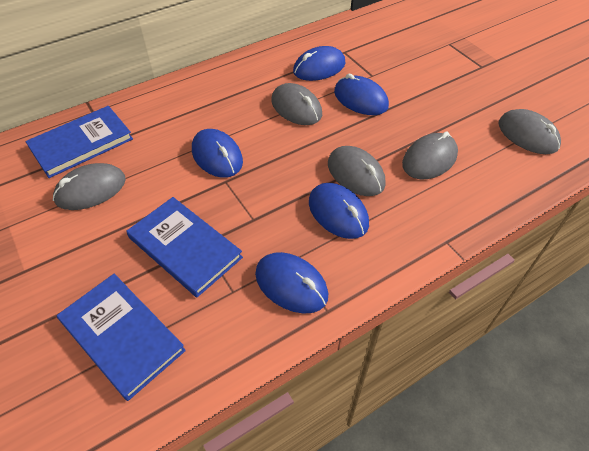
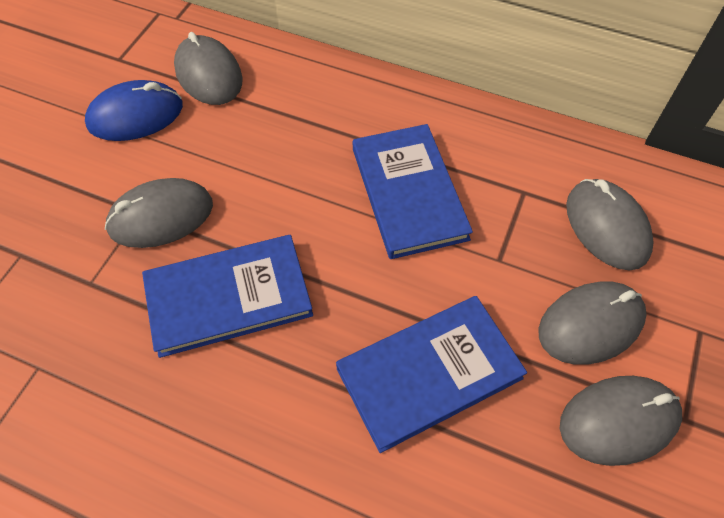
blue mouse: 5 -> 1

